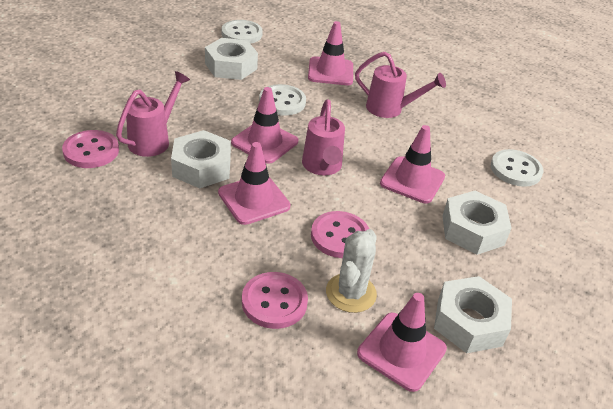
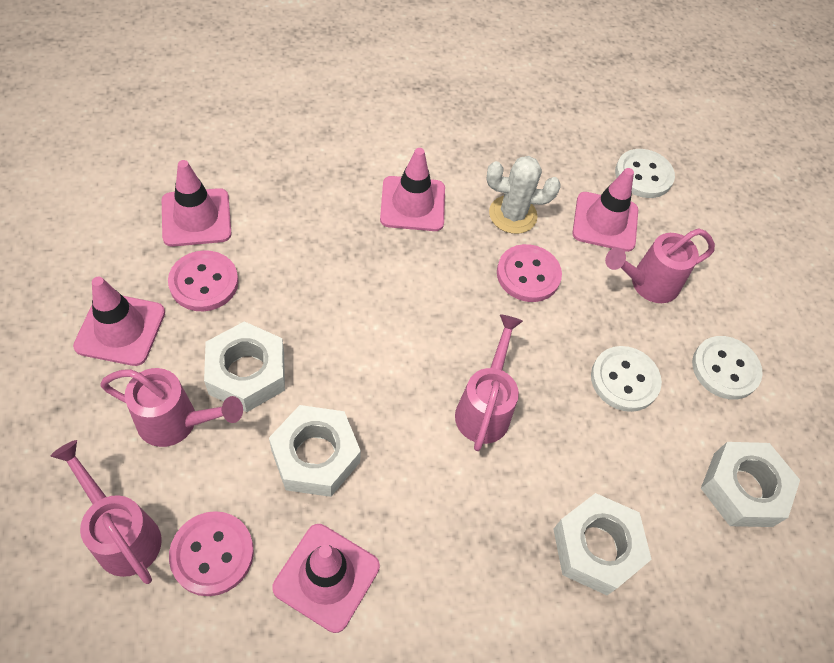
pink watering can: 3 -> 4

